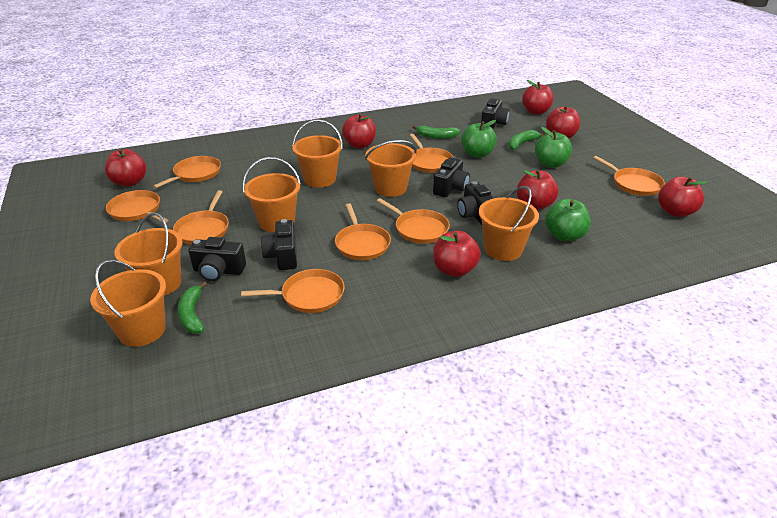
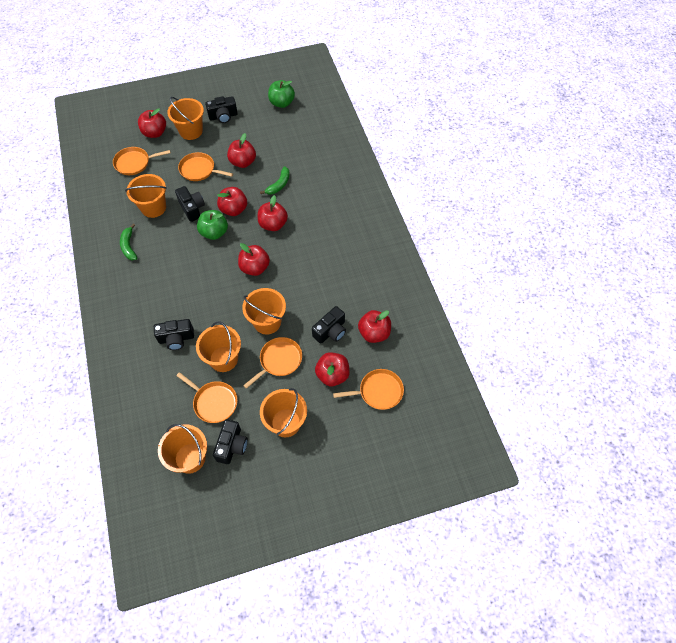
green apple: 3 -> 2
green banana: 3 -> 2
orange pan: 8 -> 5

